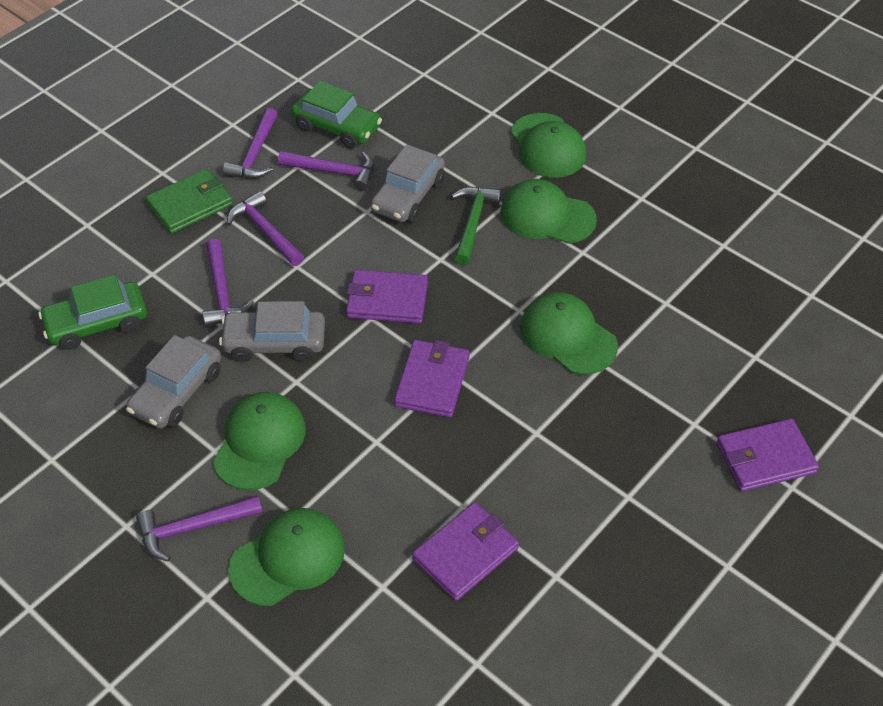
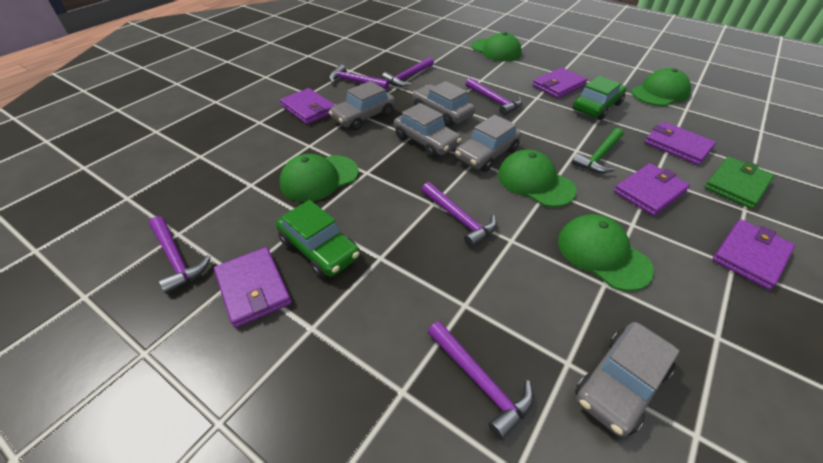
grey car: 3 -> 5
purple hammer: 5 -> 6
purple wallet: 4 -> 6

